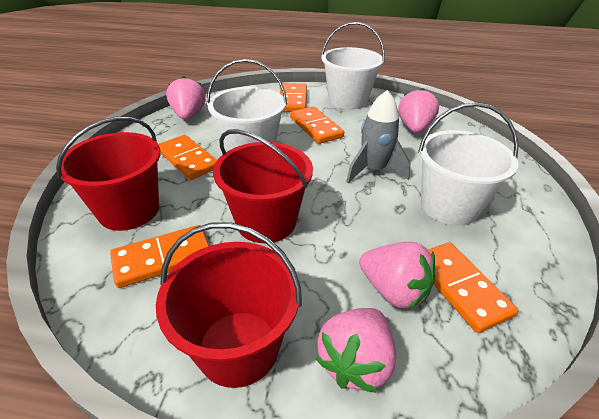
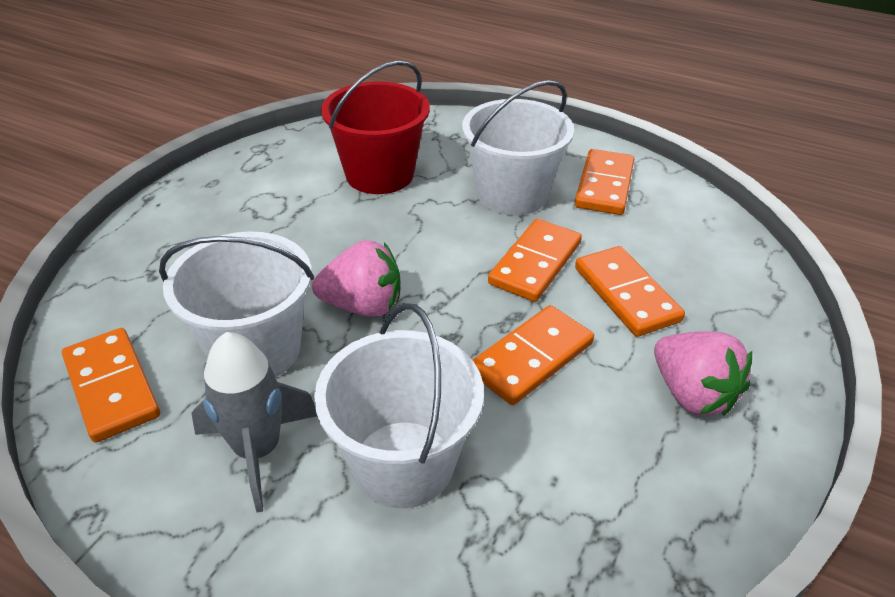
pink strawberry: 4 -> 2
red bucket: 3 -> 1

